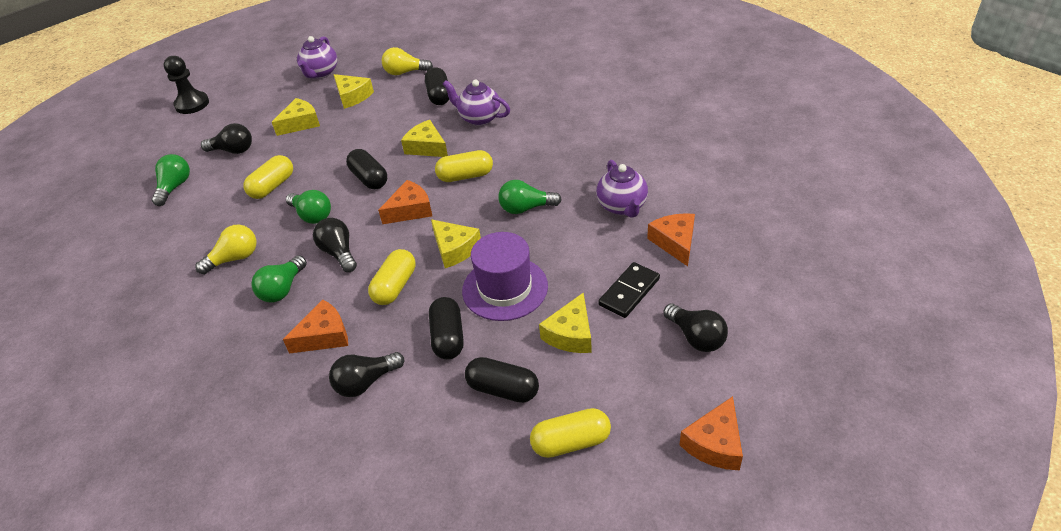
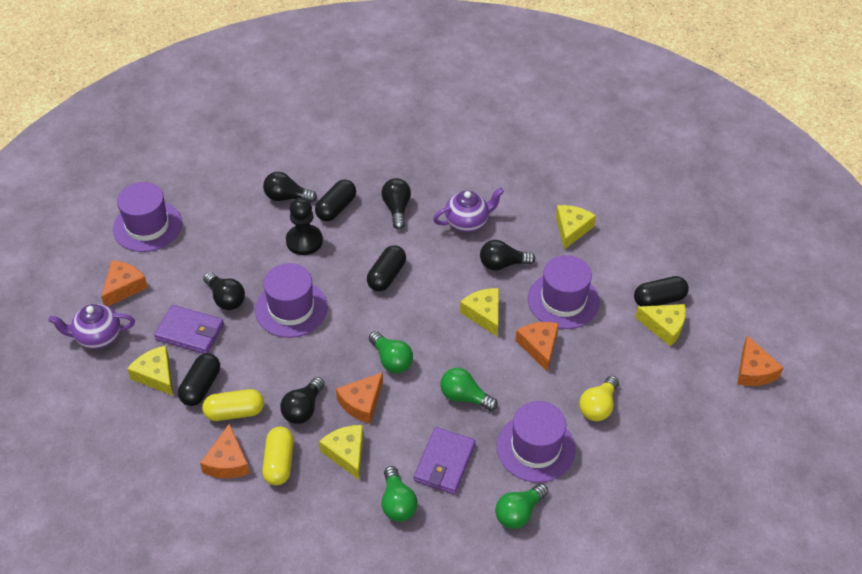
black domino: 1 -> 0
black light bulb: 4 -> 5
orange cheese: 4 -> 5
purple hat: 1 -> 4
purple teapot: 3 -> 2
purple wallet: 0 -> 2
yellow capsule: 4 -> 2
yellow light bulb: 2 -> 1

